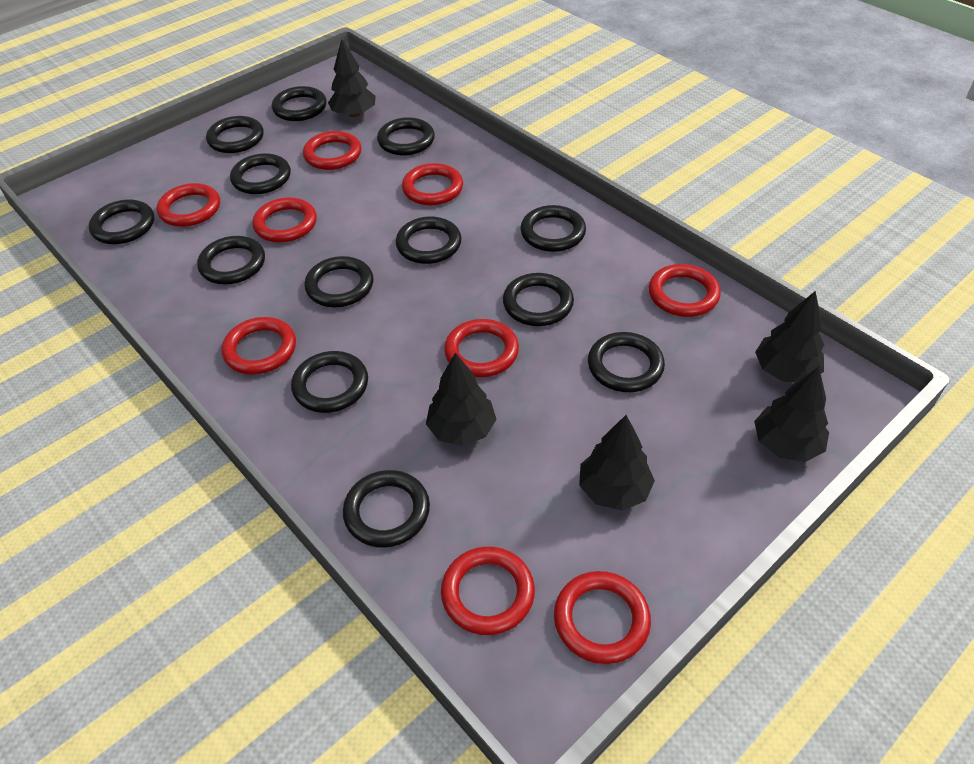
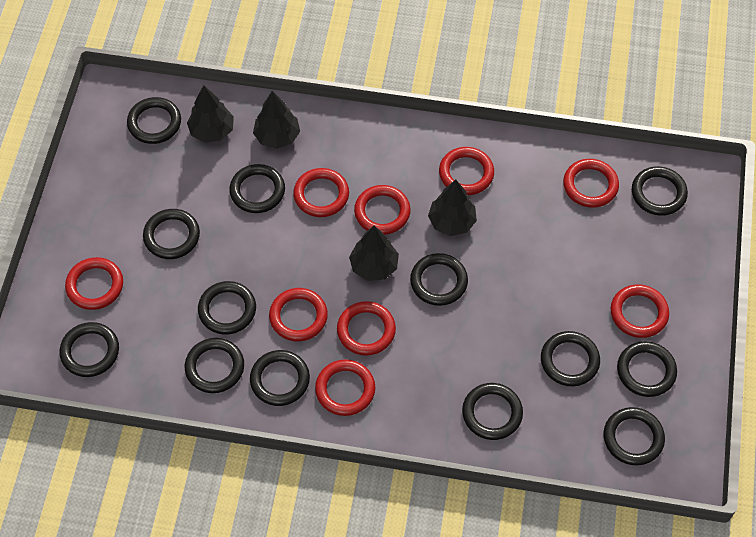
black tree: 5 -> 4

